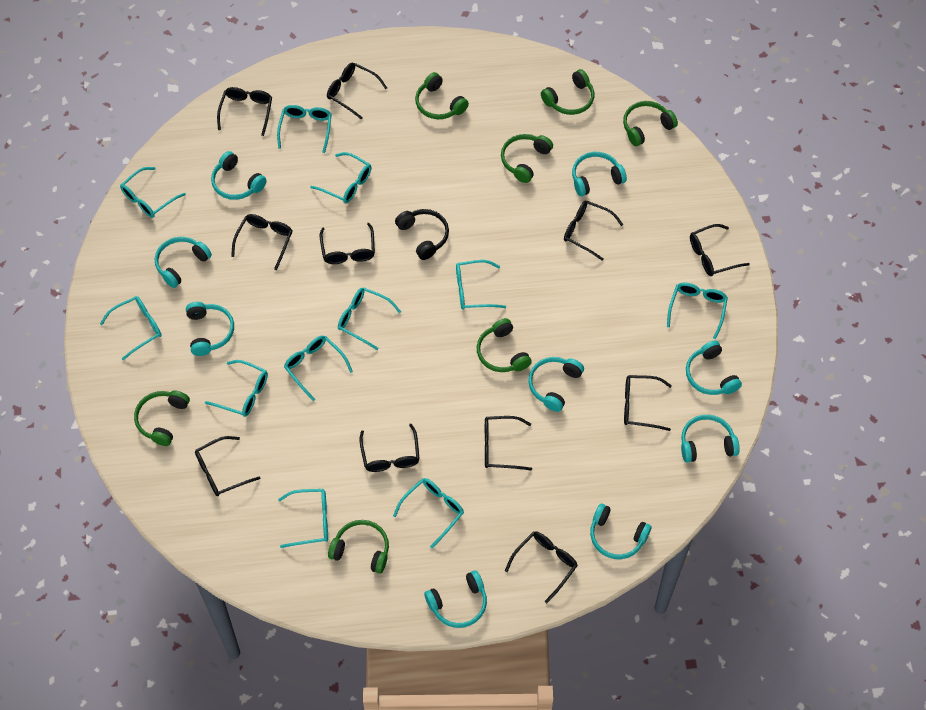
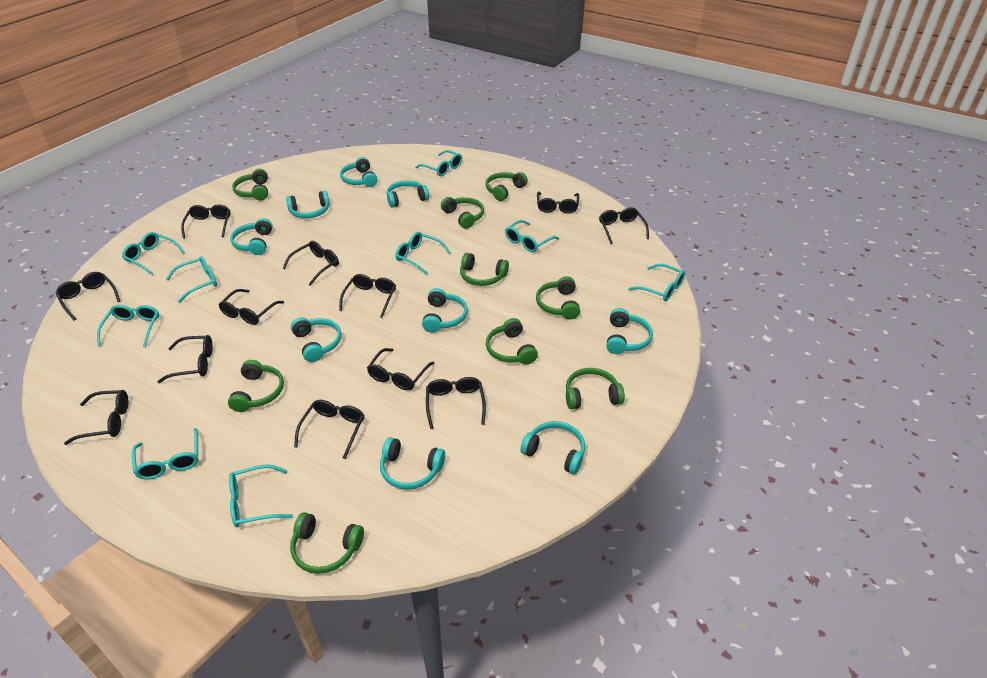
black glasses: 11 -> 12
black headphones: 1 -> 0
green headphones: 7 -> 9
turquoise glasses: 11 -> 9

